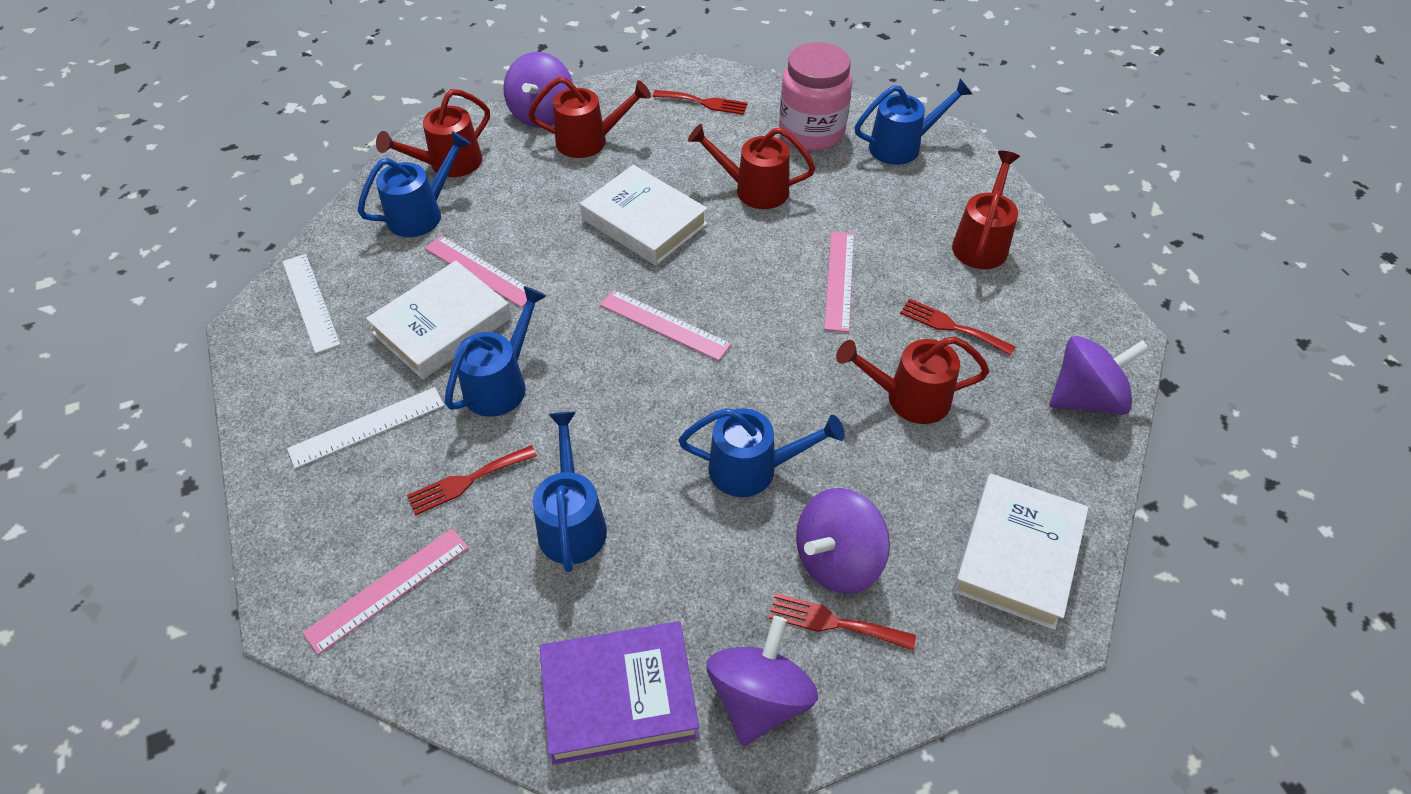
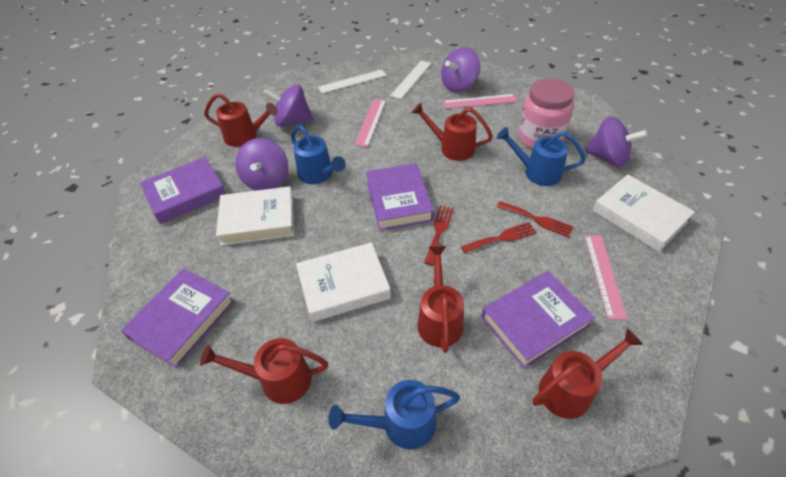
blue watering can: 5 -> 3
pink ruler: 4 -> 3
purple book: 1 -> 4
red fork: 4 -> 3

